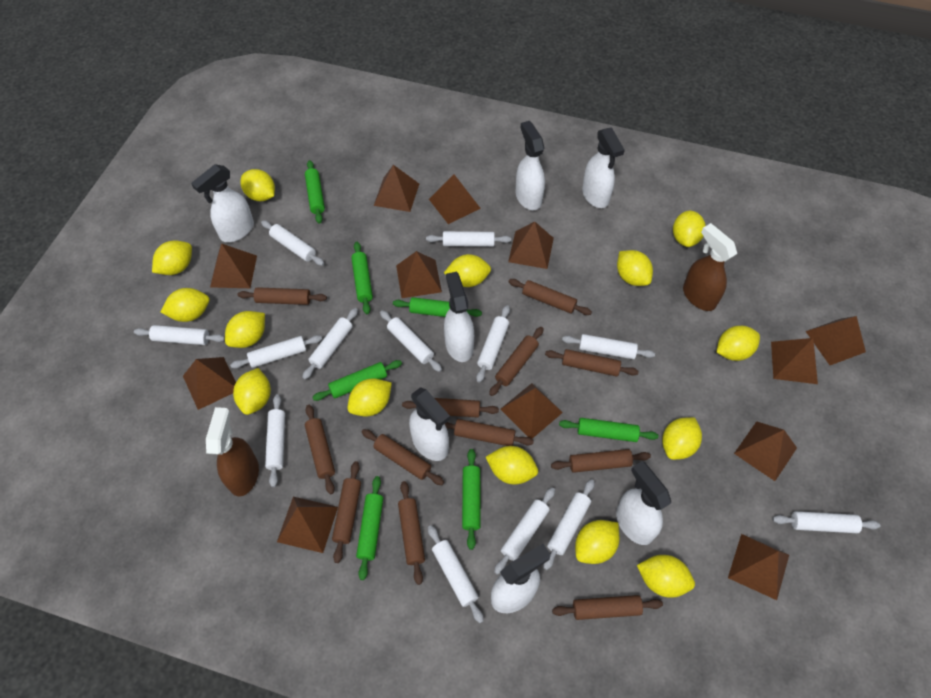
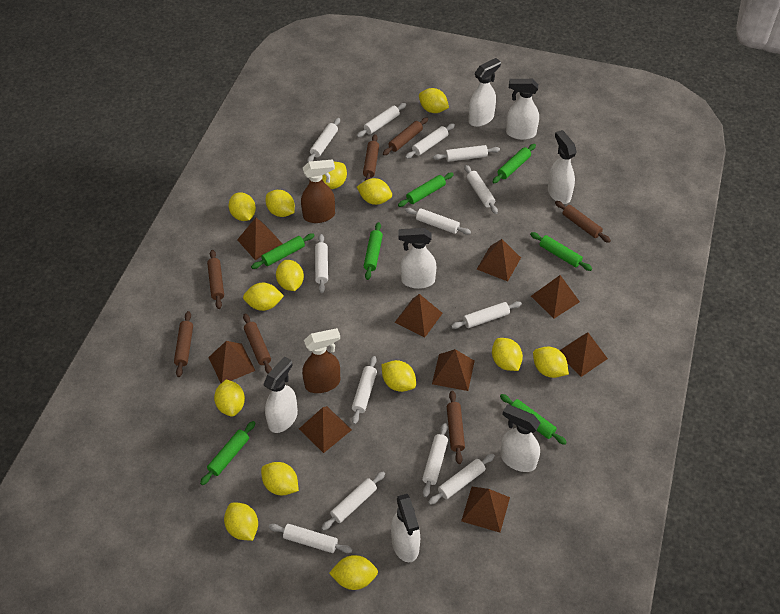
brown pyramid: 12 -> 9
brown rolling pin: 12 -> 7

